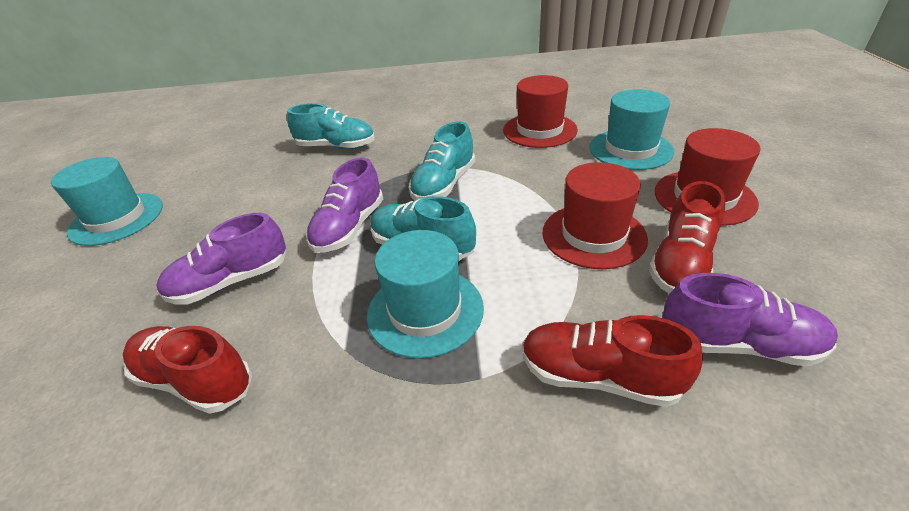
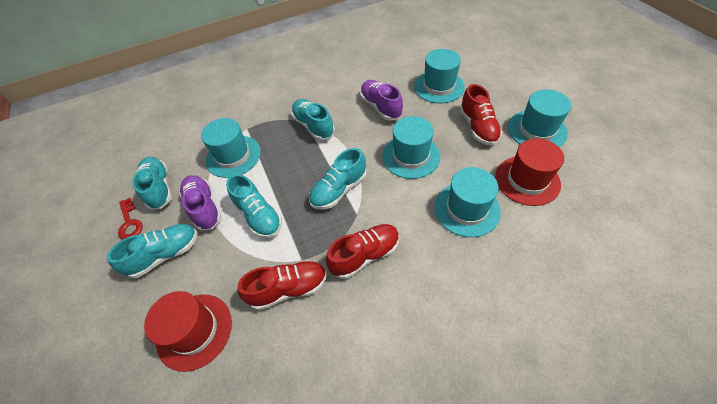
purple shoe: 3 -> 2
red hat: 3 -> 2
red key: 0 -> 1
turquoise hat: 3 -> 5
turquoise shoe: 3 -> 5

